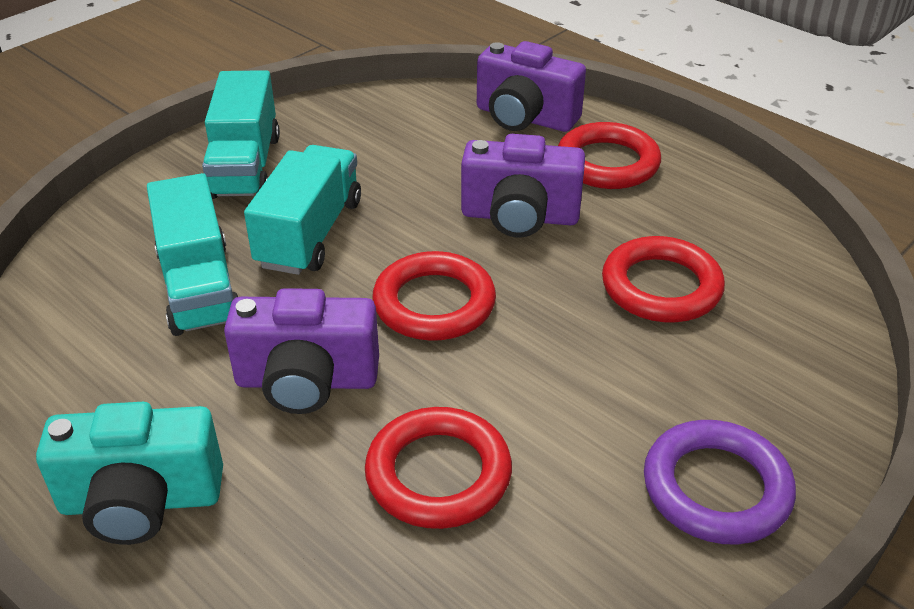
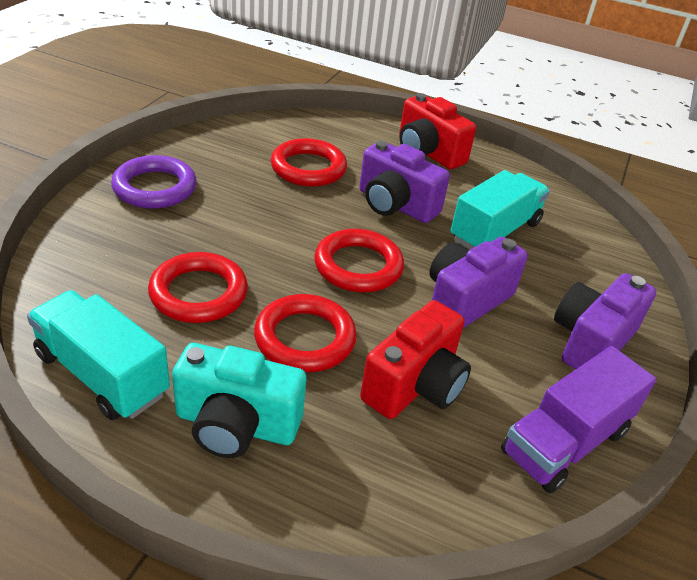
purple truck: 0 -> 1
red camera: 0 -> 2
turquoise truck: 3 -> 2

